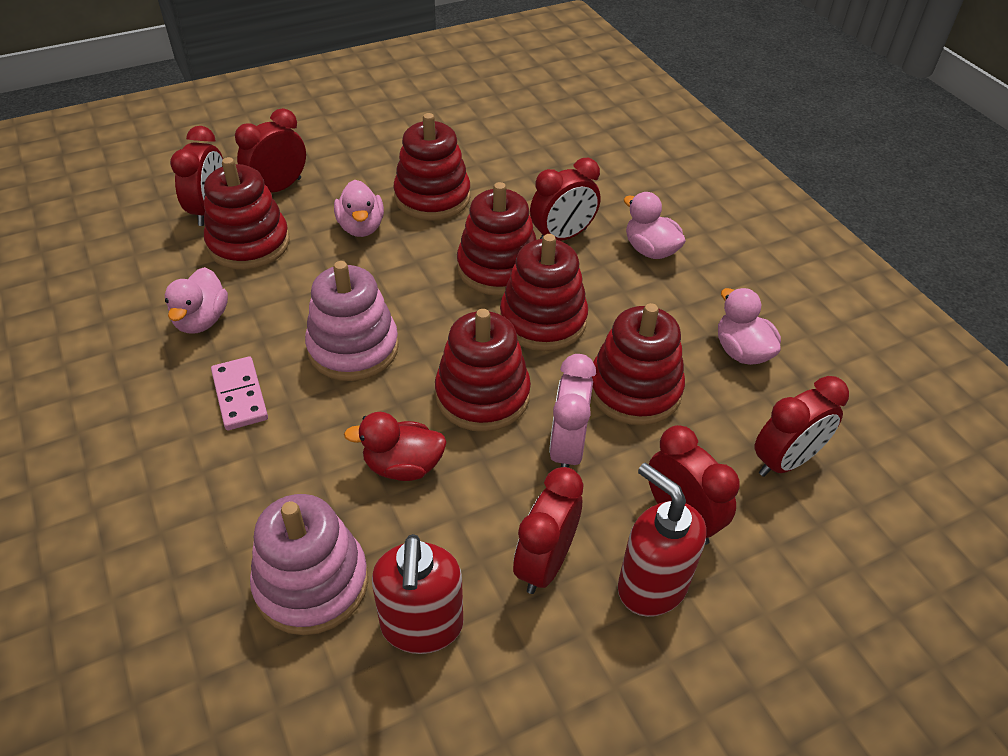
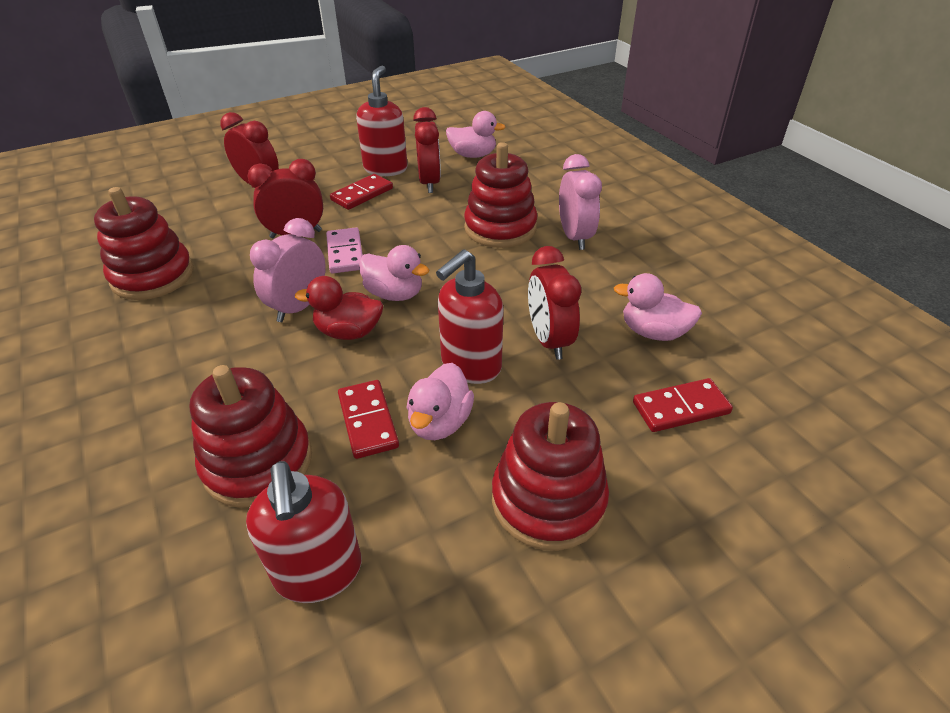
pink clock: 1 -> 2
pink stacking toy: 2 -> 0
red clock: 6 -> 4
red domino: 0 -> 3
red soap dispenser: 2 -> 3
red stacking toy: 6 -> 4

